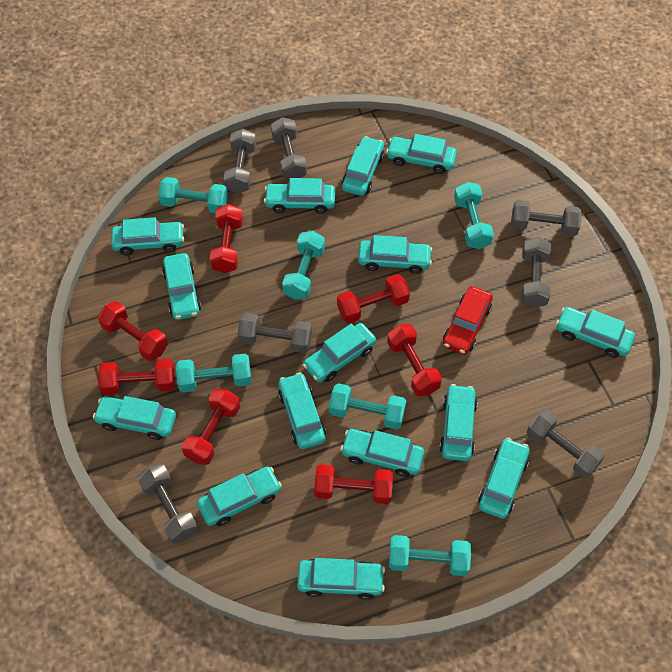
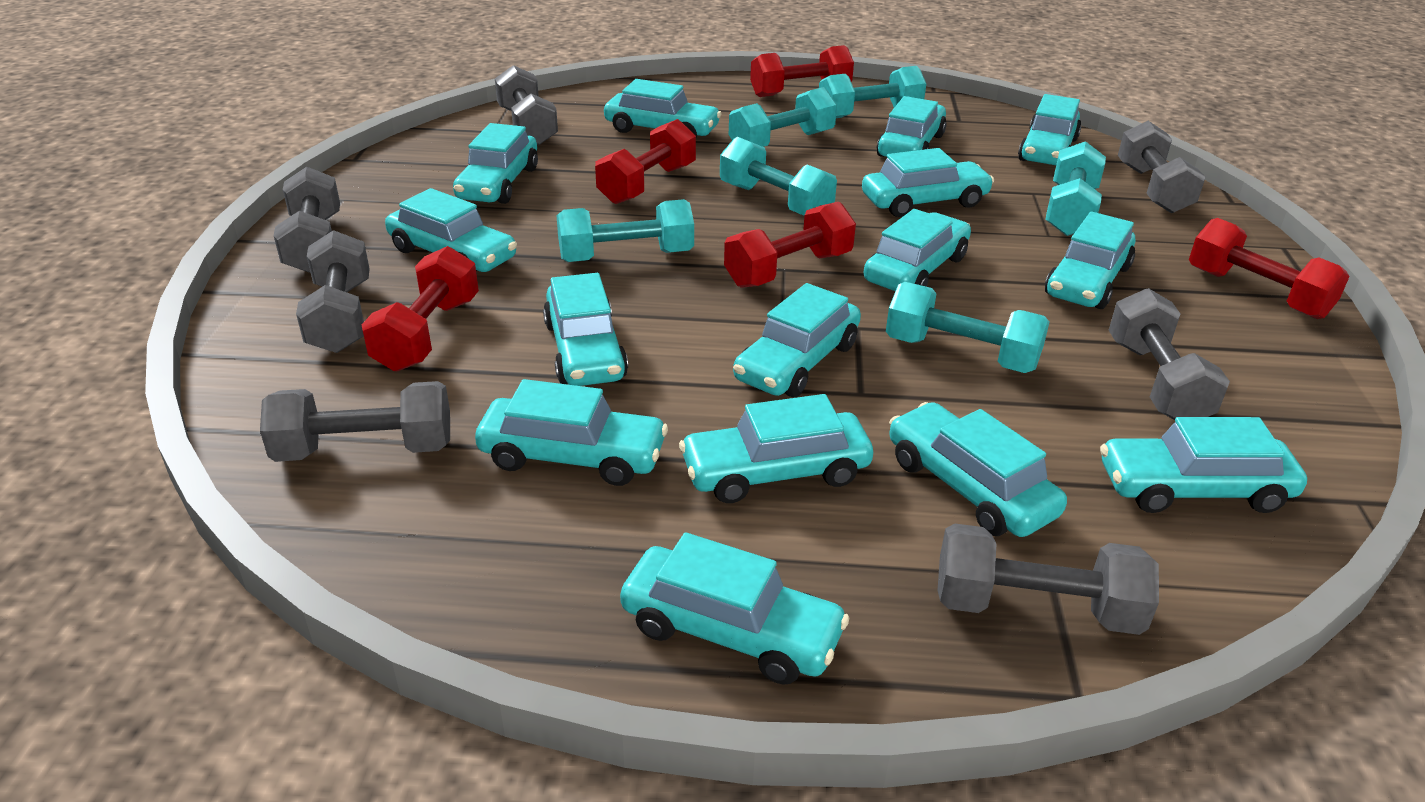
red car: 1 -> 0
red dumbbell: 7 -> 5

